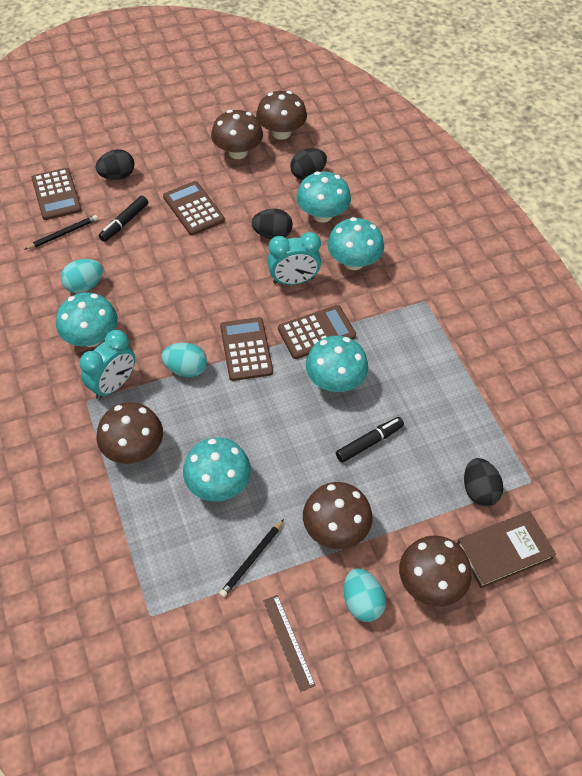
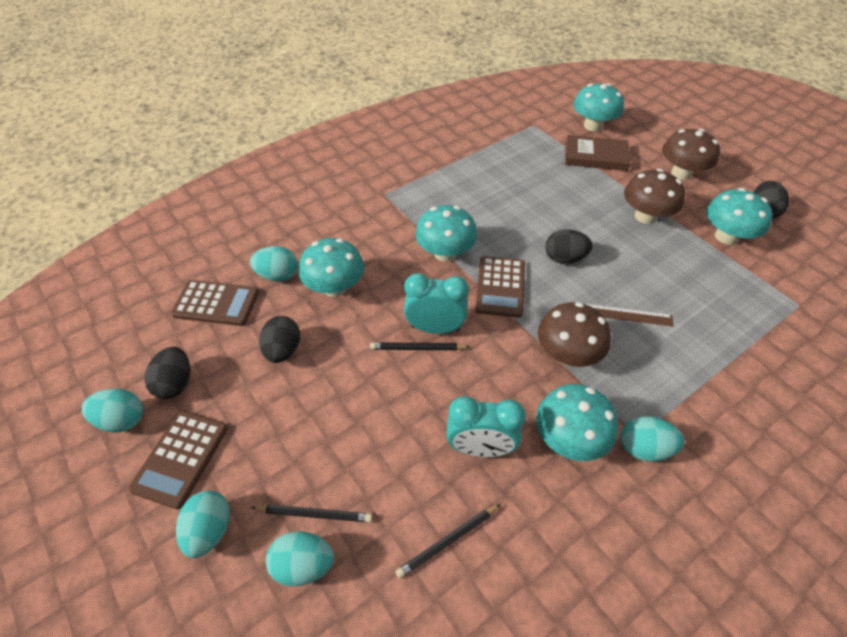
black marker: 2 -> 0
black pencil: 2 -> 3
brown calculator: 4 -> 3
brown mushroom: 5 -> 3
turquoise egg: 3 -> 5

